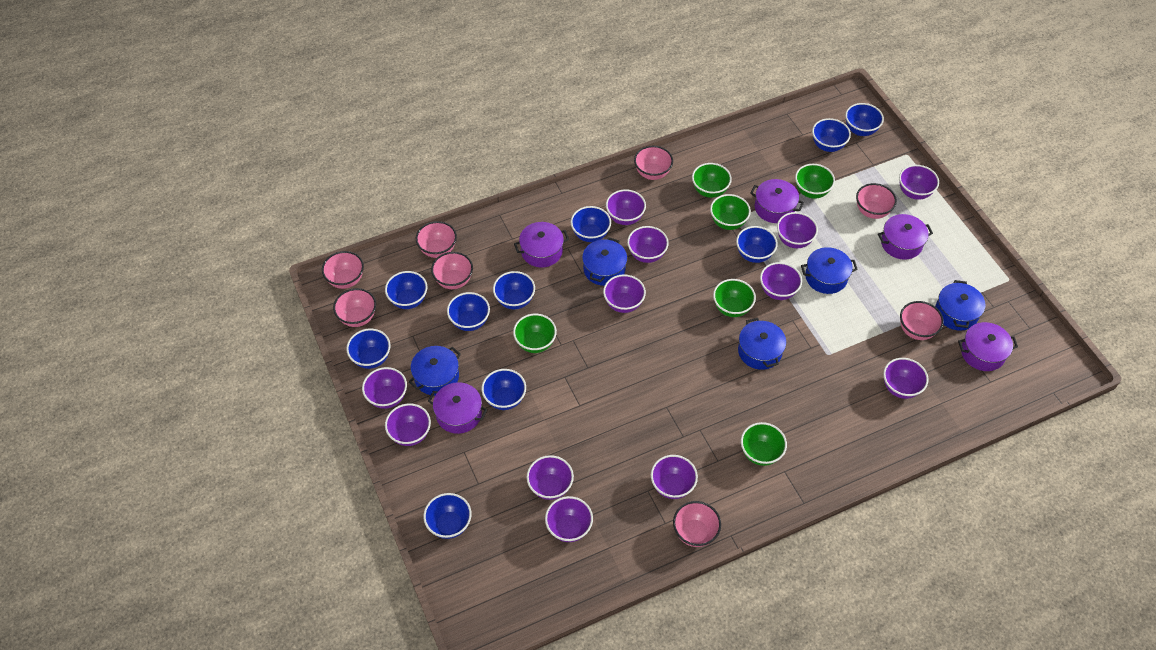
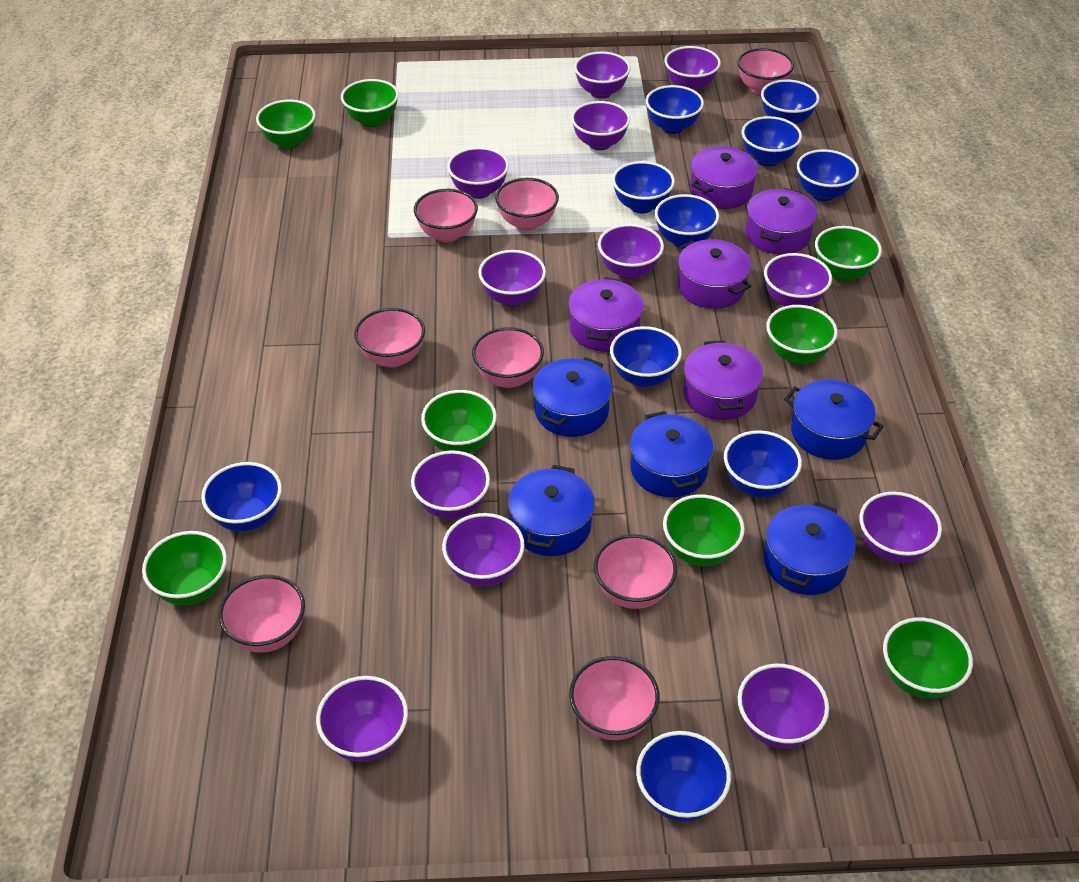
green bowl: 6 -> 8

